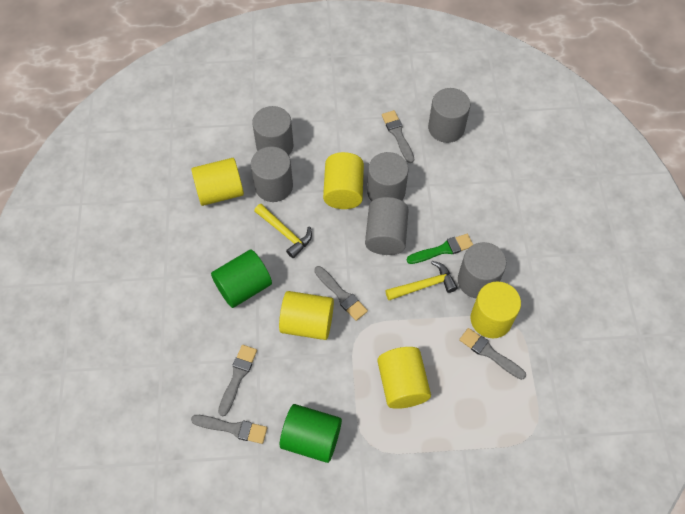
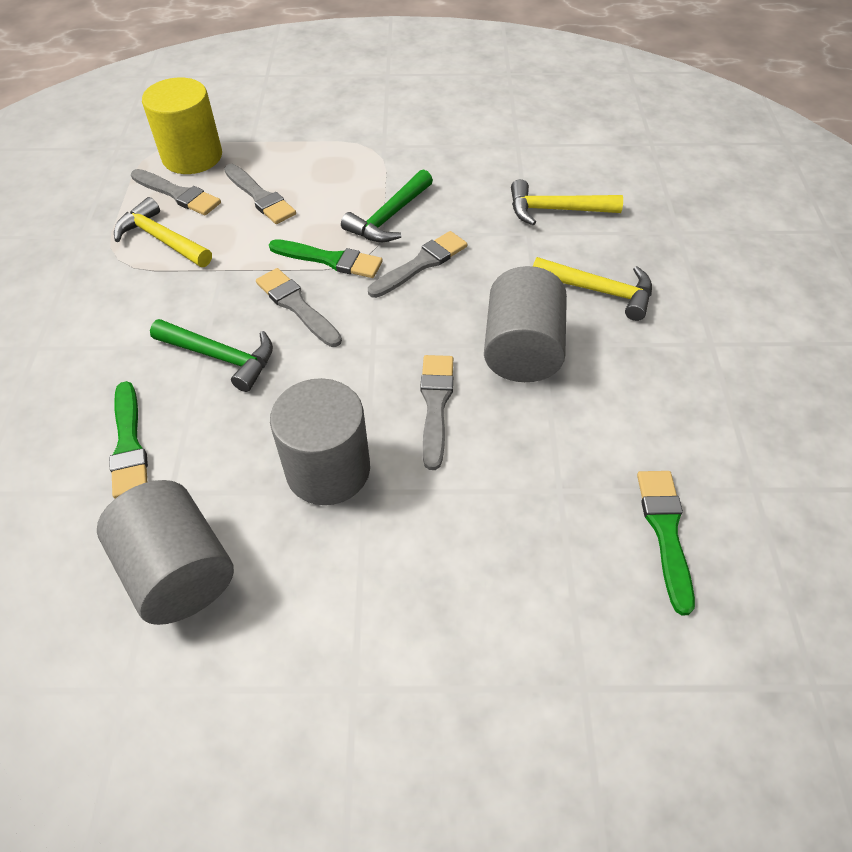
green brush: 1 -> 3
green cylinder: 2 -> 0
green hammer: 0 -> 2
grey cylinder: 6 -> 3
yellow cylinder: 5 -> 1
yellow hammer: 2 -> 3

